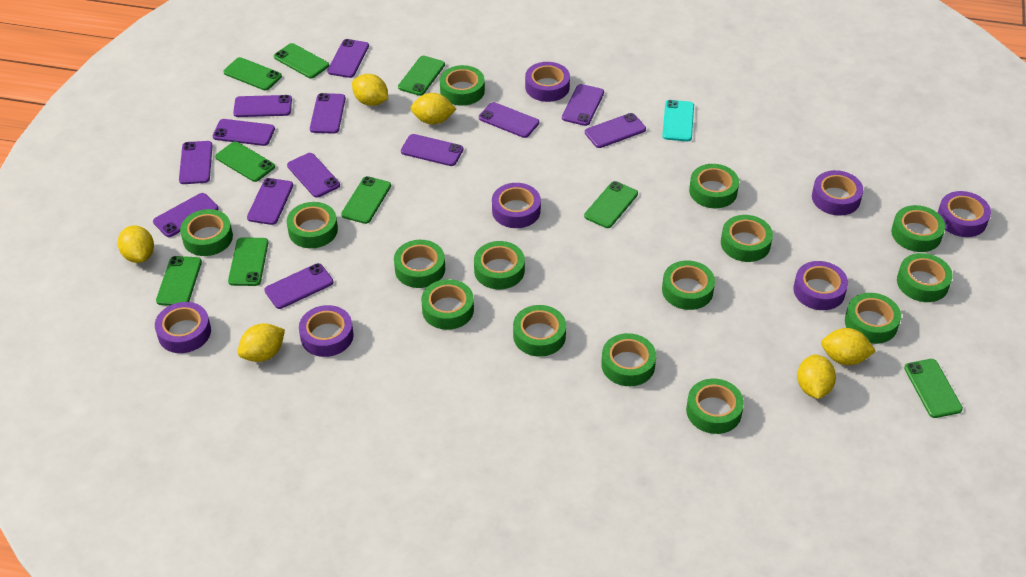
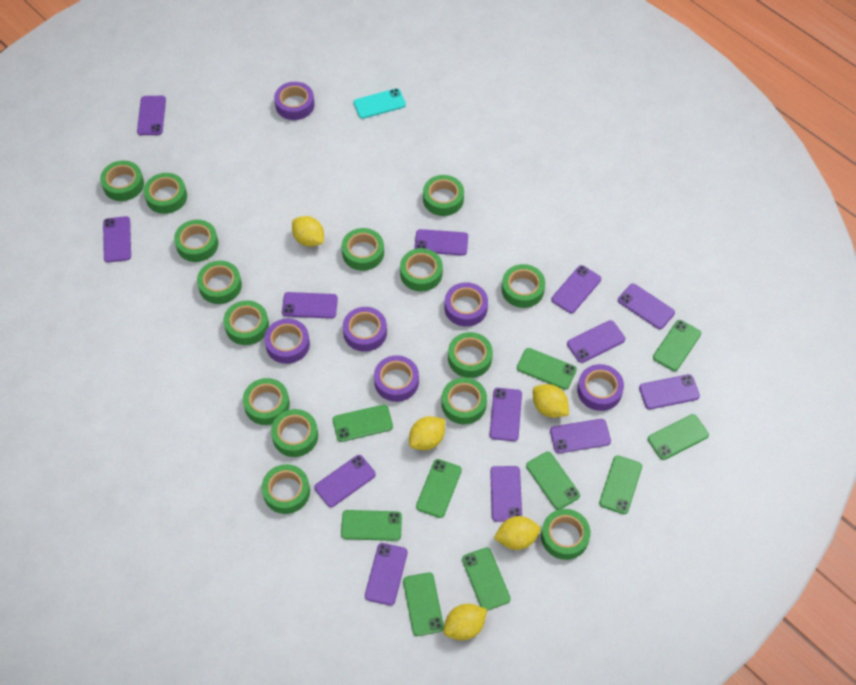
green phone: 9 -> 10
purple tape: 7 -> 6
yellow lemon: 6 -> 5

